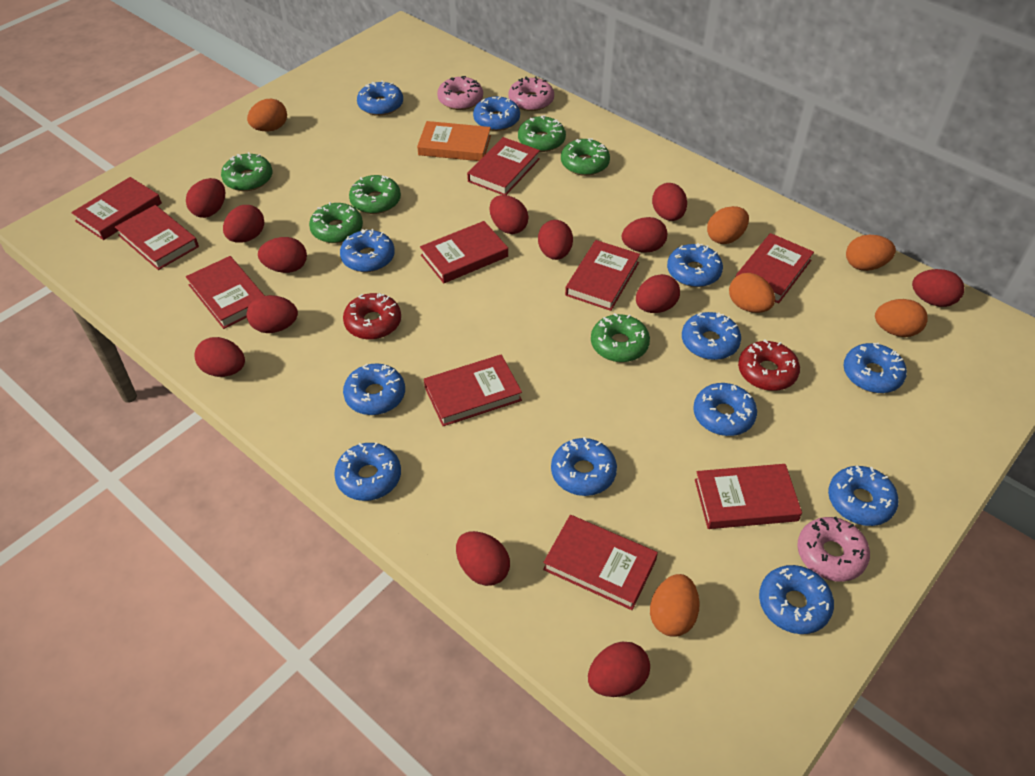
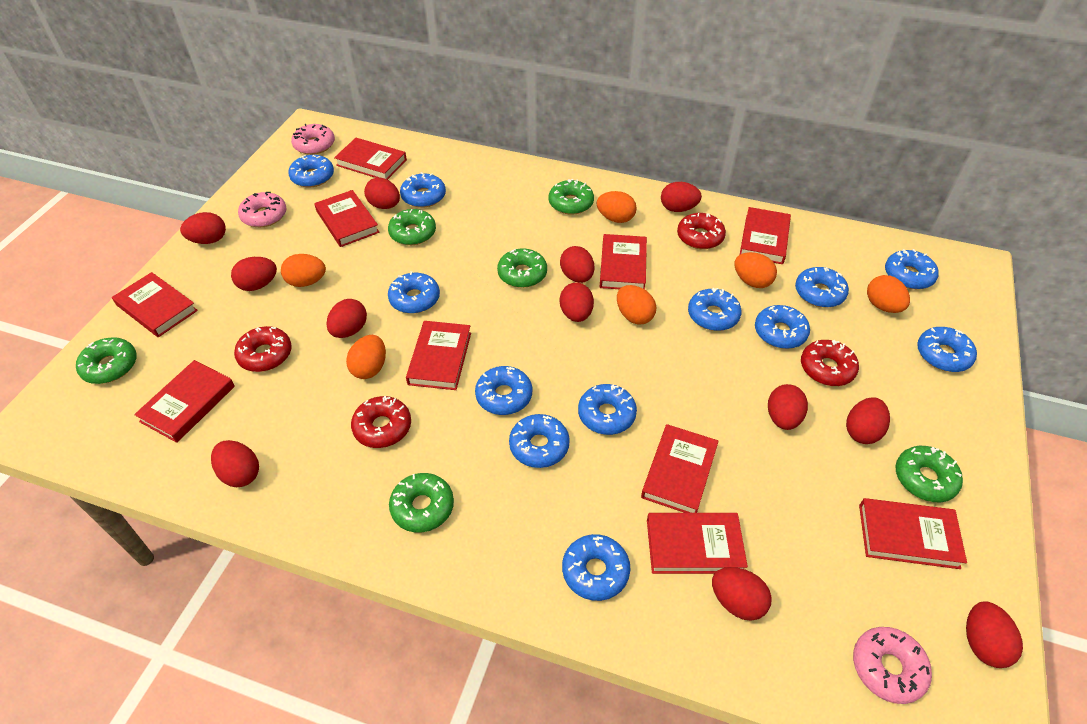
orange book: 1 -> 0
red donut: 2 -> 4
red egg: 13 -> 12

